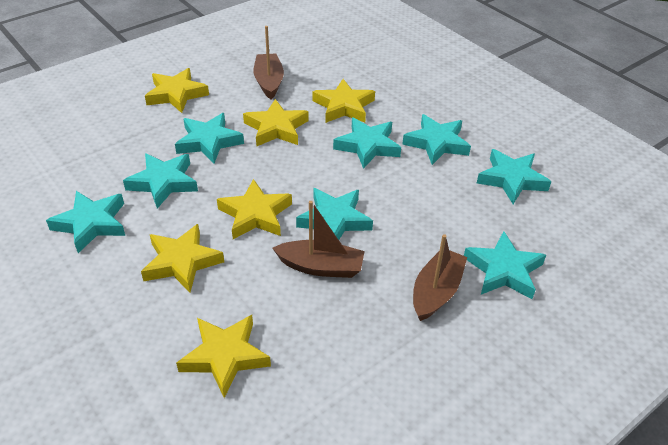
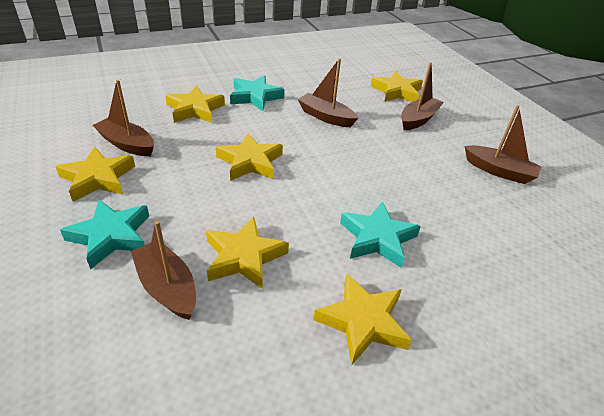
brown boat: 3 -> 5
turquoise star: 8 -> 3

